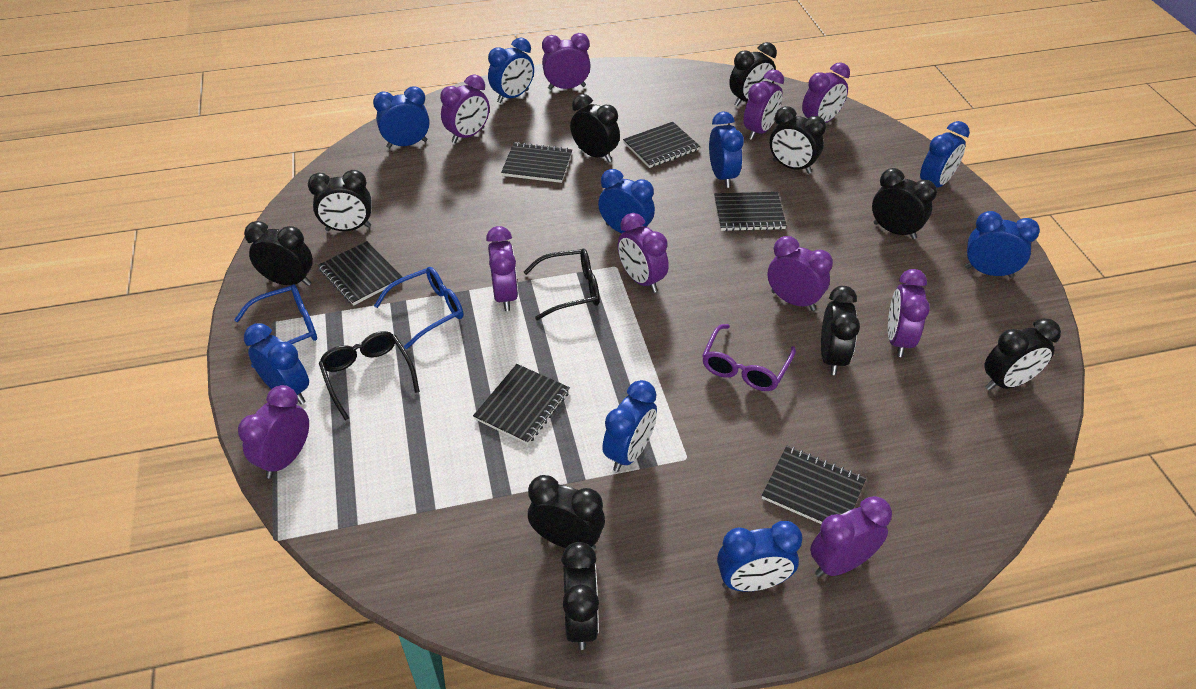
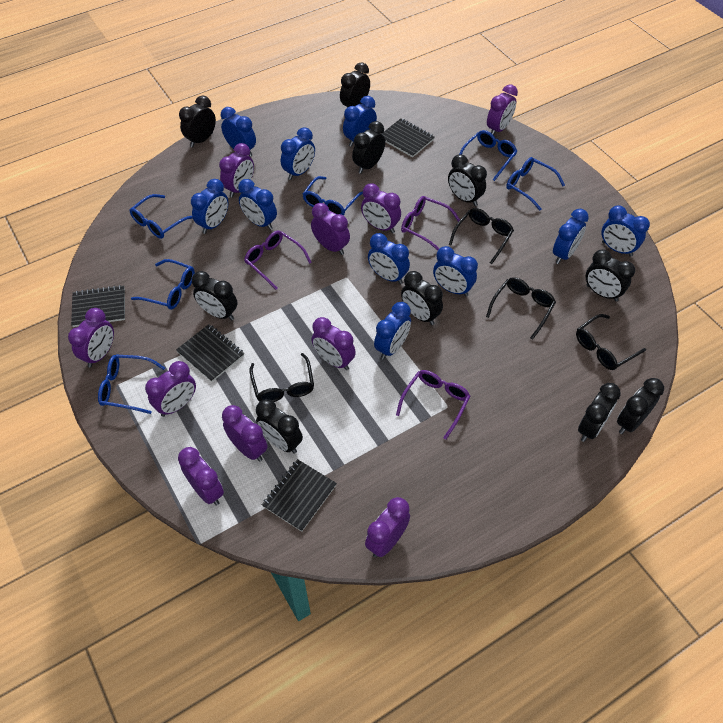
black glasses: 2 -> 4
black notebook: 6 -> 4
blue clock: 9 -> 10
blue glasses: 2 -> 6
purple glasses: 1 -> 3

